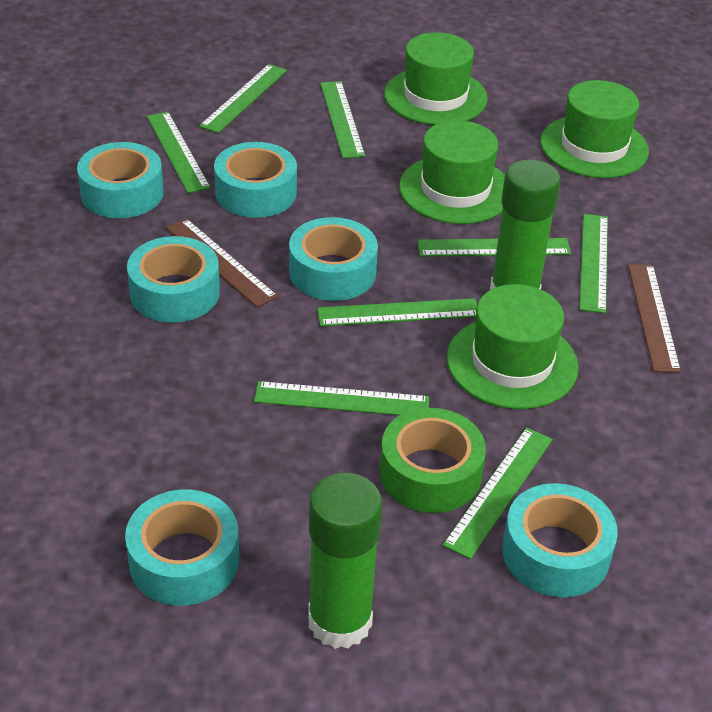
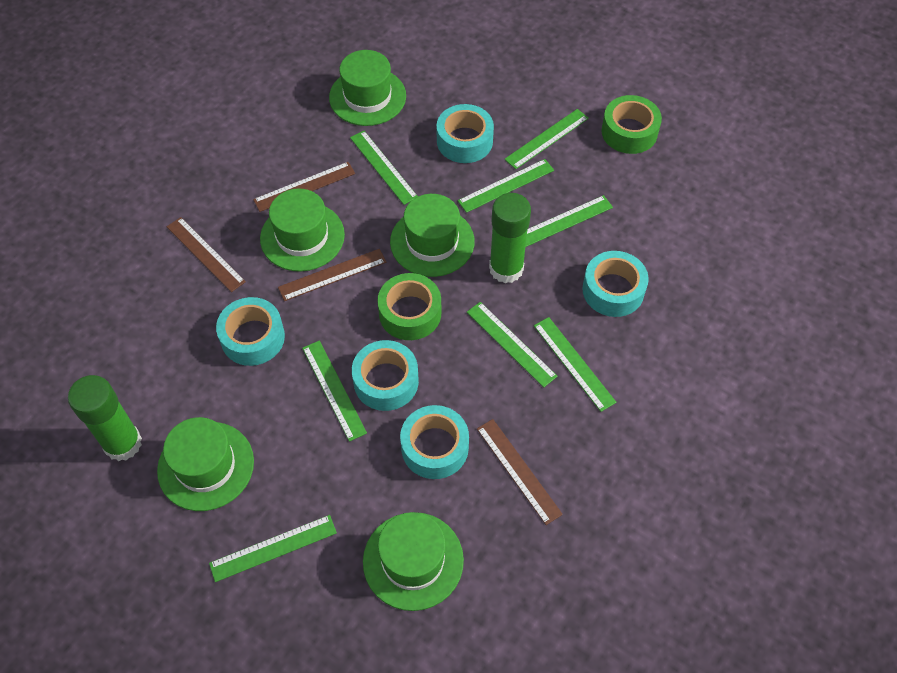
brown ruler: 2 -> 4
green hat: 4 -> 5
green tape: 1 -> 2
turquoise tape: 6 -> 5

